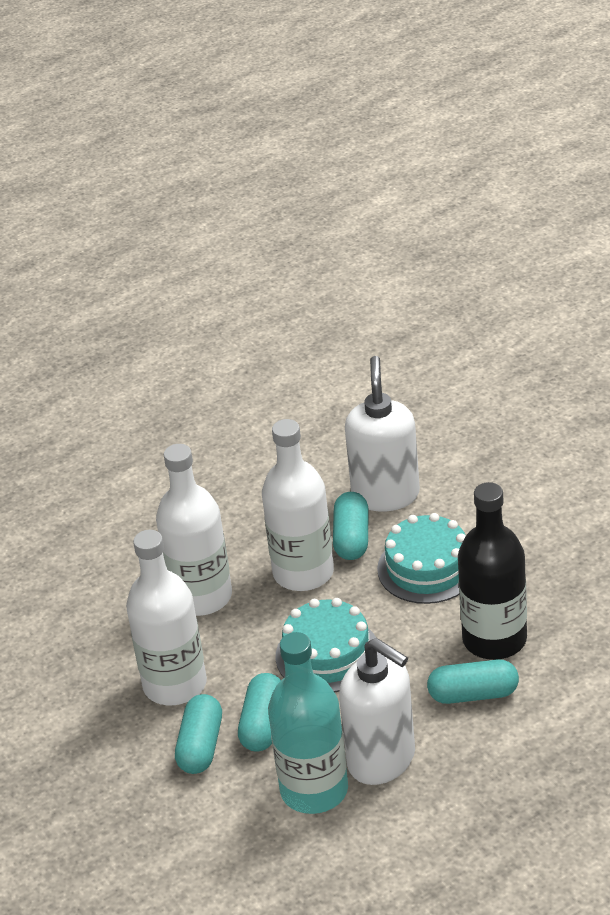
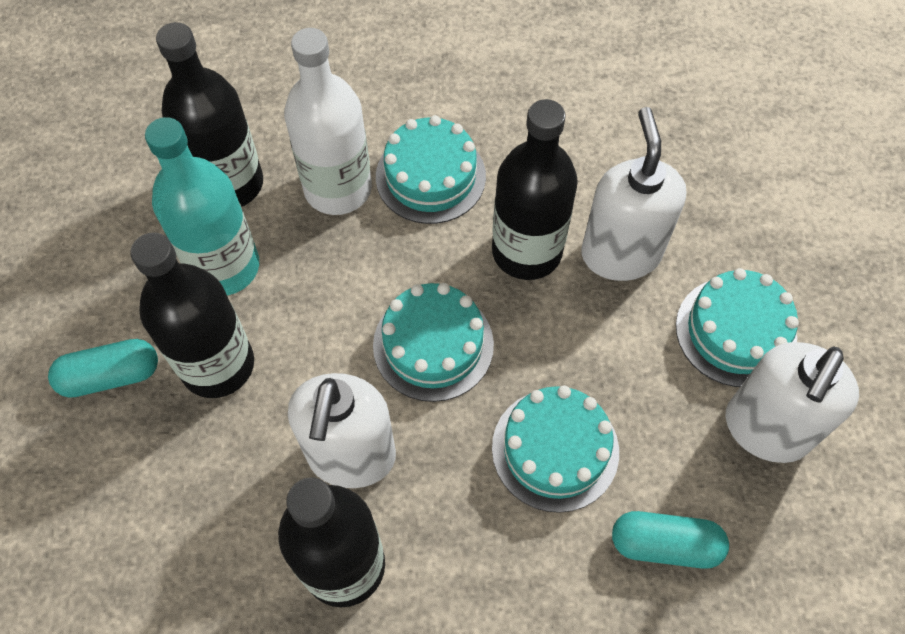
black bottle: 1 -> 4
turquoise cake: 2 -> 4
turquoise capsule: 4 -> 2
white bottle: 3 -> 1
white soap dispenser: 2 -> 3

